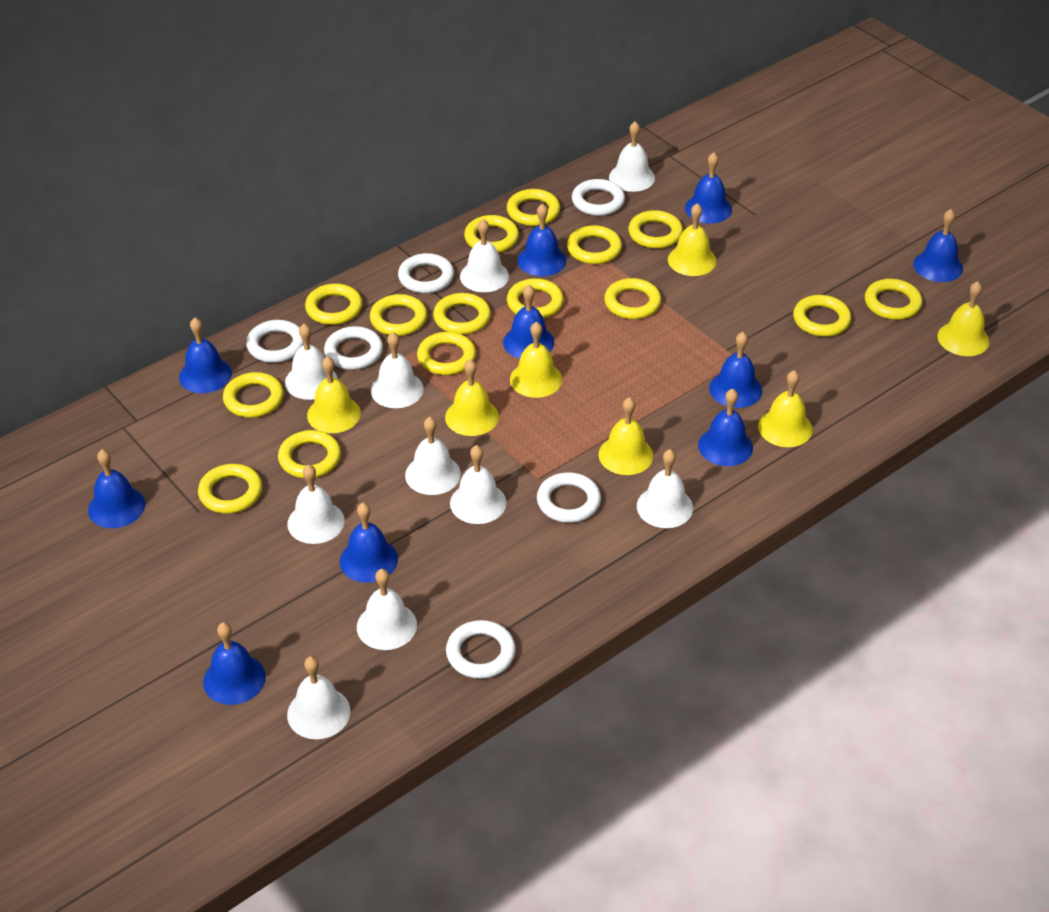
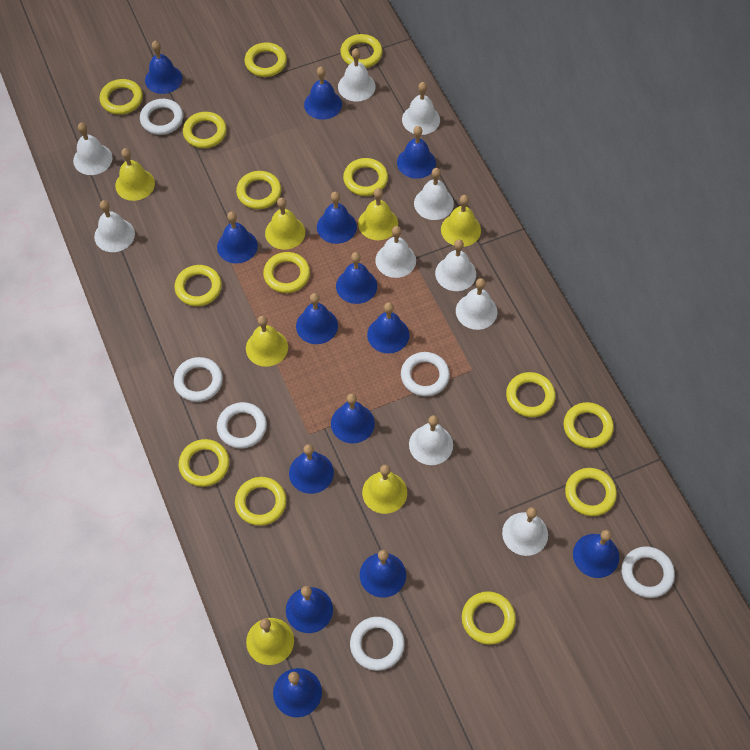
blue bell: 10 -> 14
yellow ring: 15 -> 14

